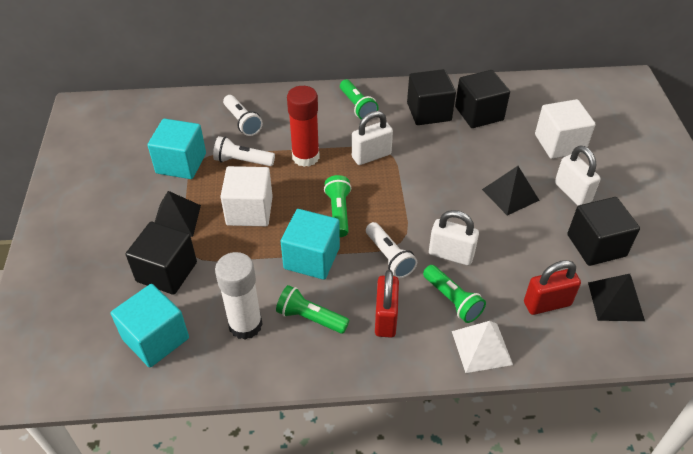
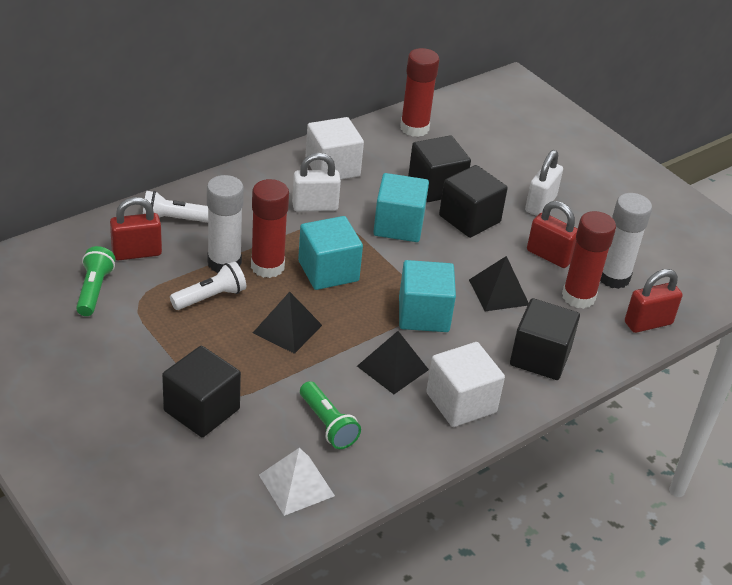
green flashlight: 4 -> 2
red glue stick: 1 -> 3
red padlock: 2 -> 3
white flashlight: 3 -> 2
white glue stick: 1 -> 2
white padlock: 3 -> 2

